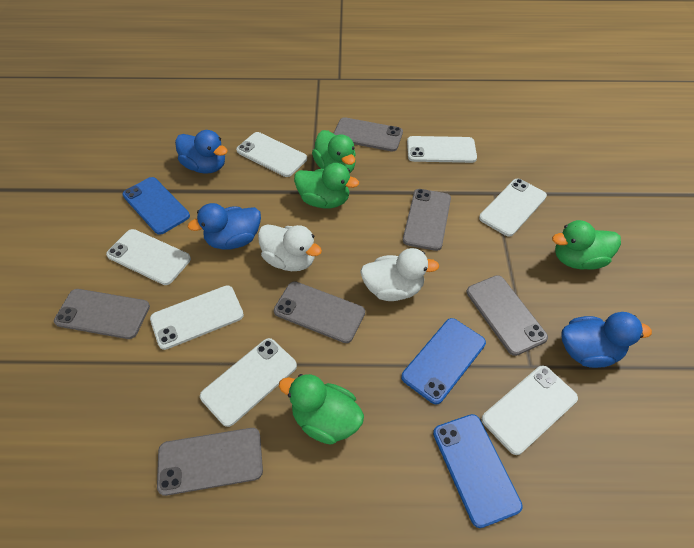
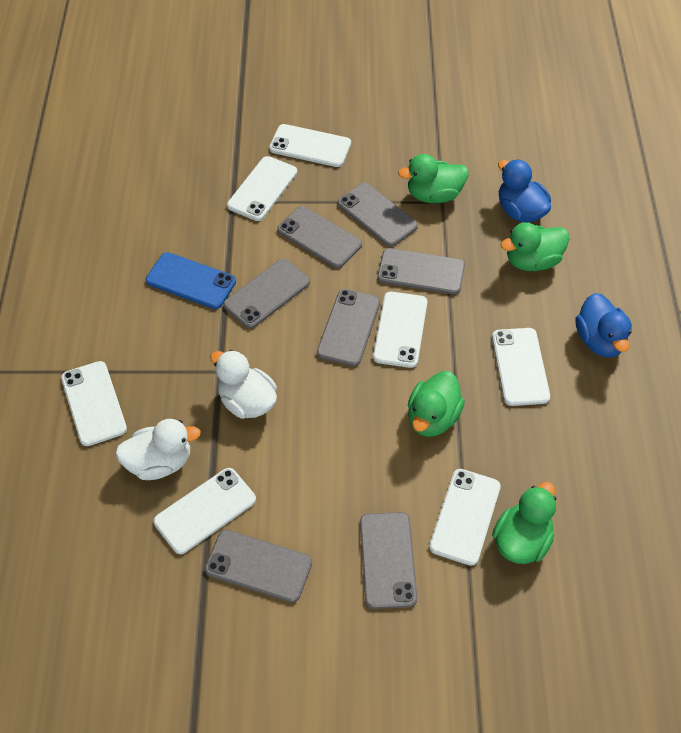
blue duck: 3 -> 2
blue phone: 3 -> 1
grey phone: 6 -> 7

